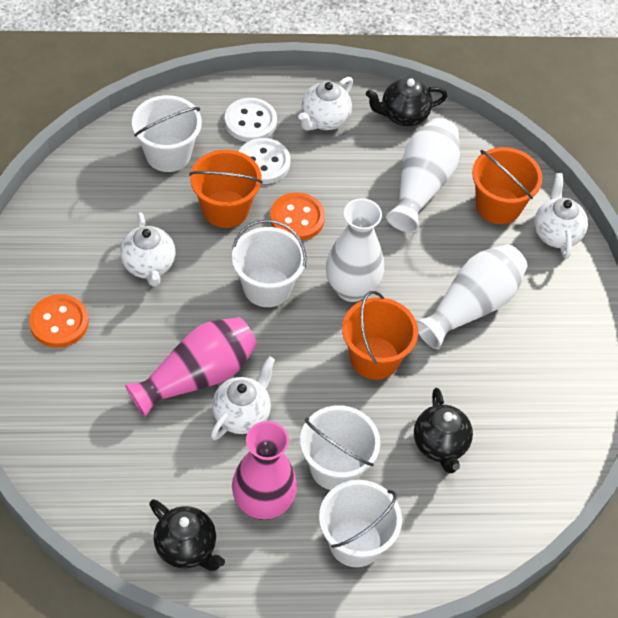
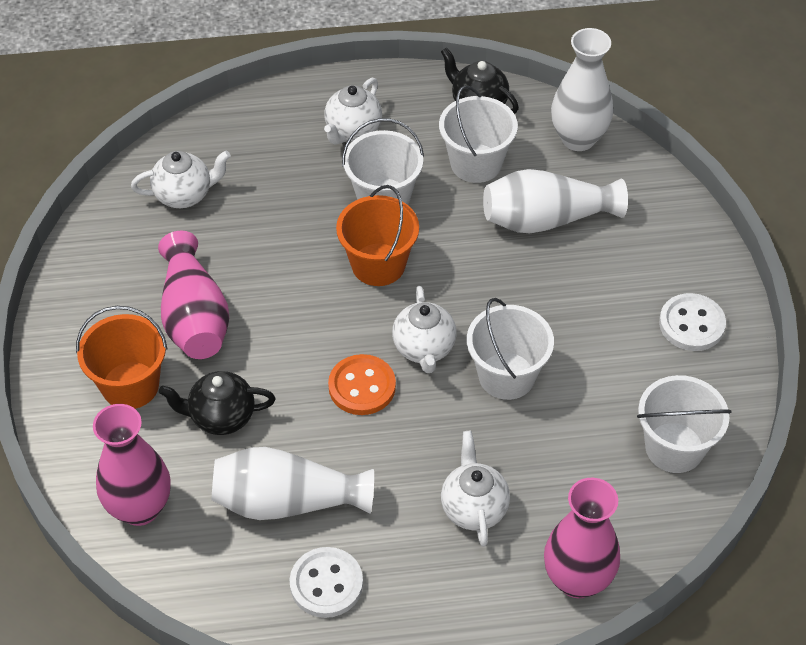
black teapot: 3 -> 2
orange bucket: 3 -> 2
orange button: 2 -> 1
pink vase: 2 -> 3

